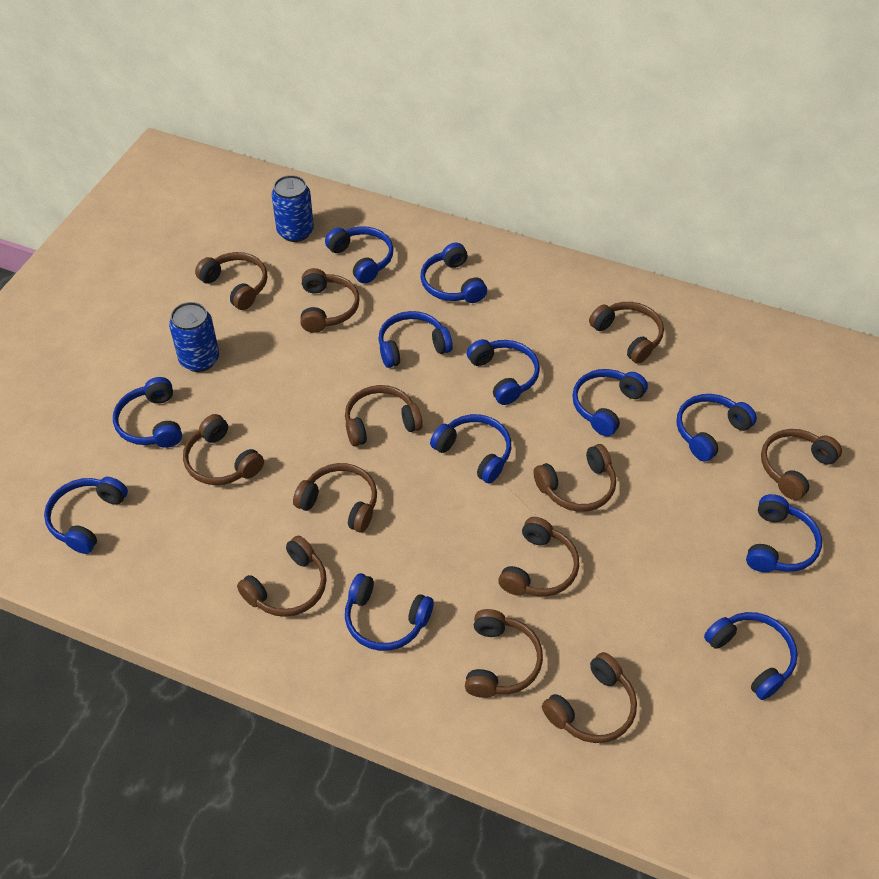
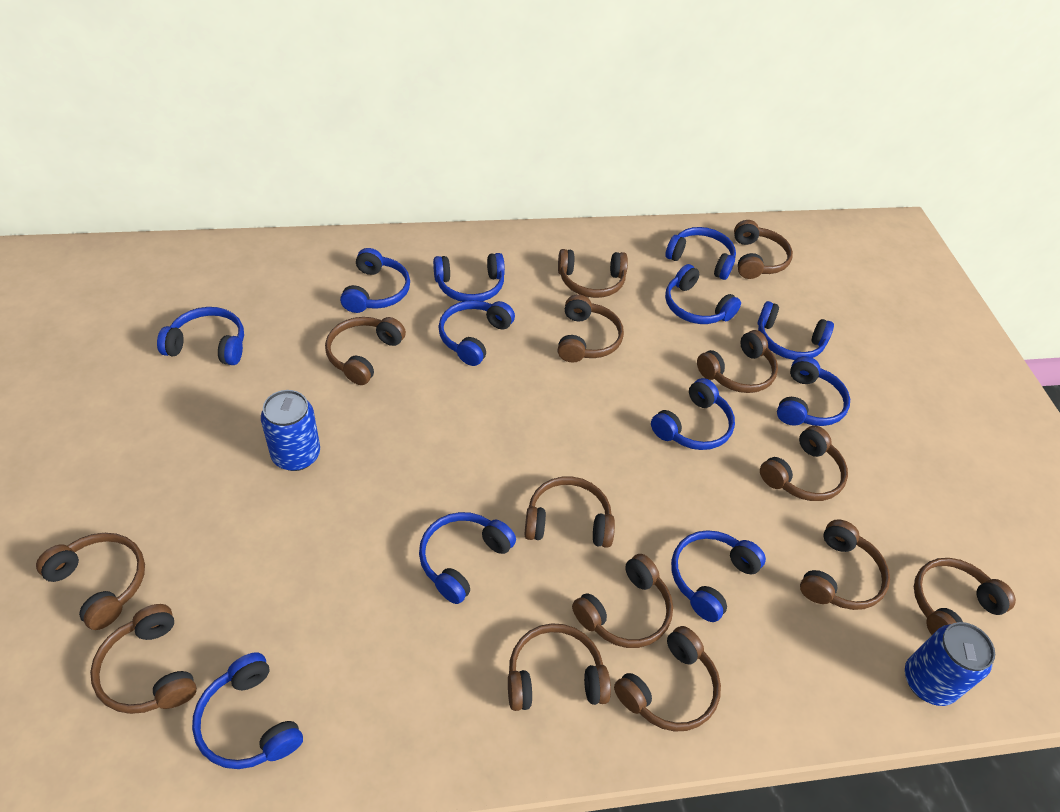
brown headphones: 12 -> 14

